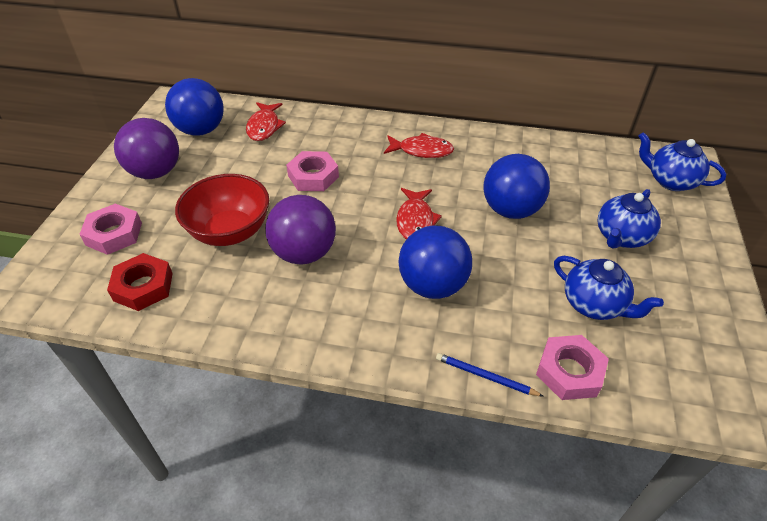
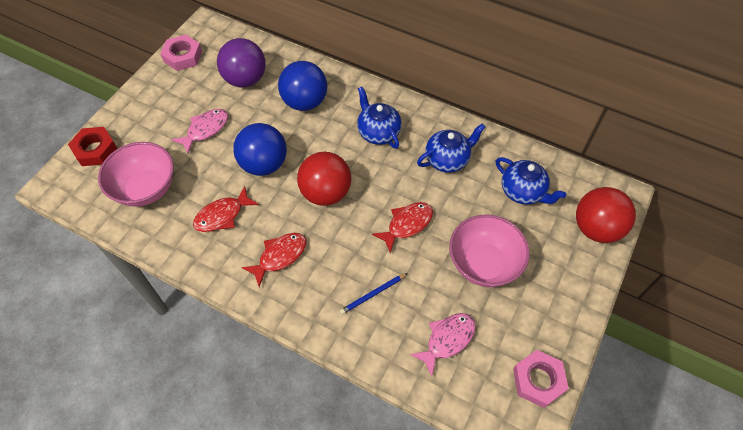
blue ball: 3 -> 2
pink bowl: 0 -> 2
pink fish: 0 -> 2
pink nut: 3 -> 2
purple ball: 2 -> 1
red ball: 0 -> 2
red bowl: 1 -> 0

